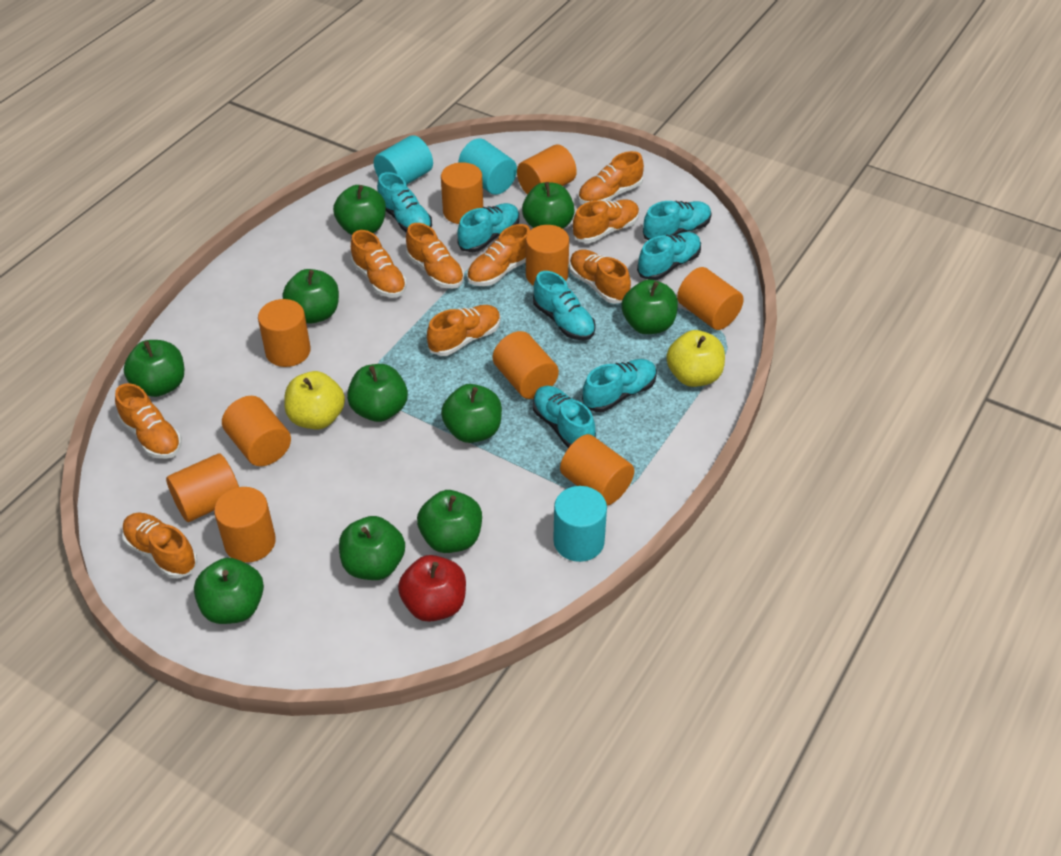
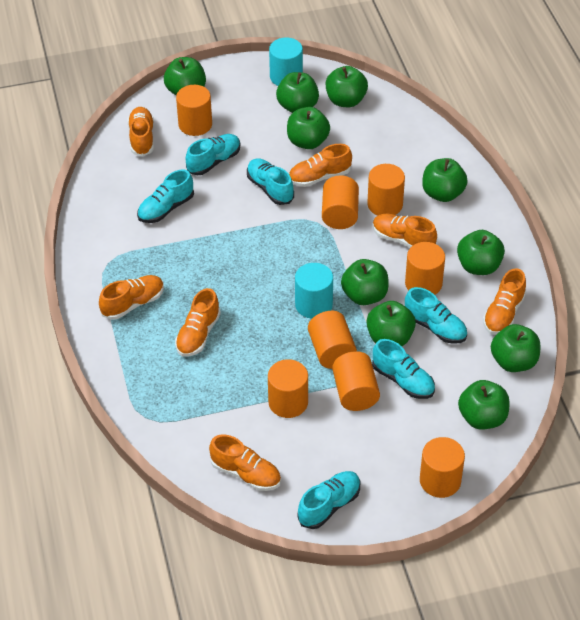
orange cylinder: 10 -> 8
orange shoe: 9 -> 7
red apple: 1 -> 0
turquoise cylinder: 3 -> 2
turquoise shoe: 7 -> 6
yellow apple: 2 -> 0

